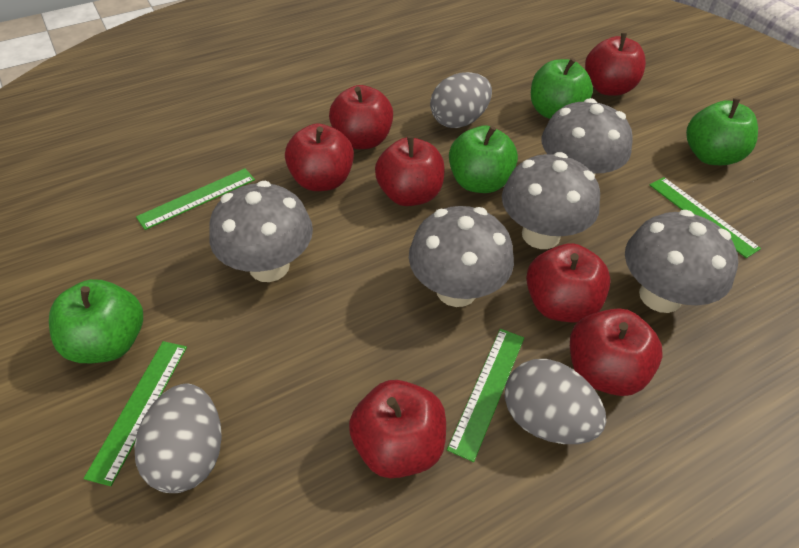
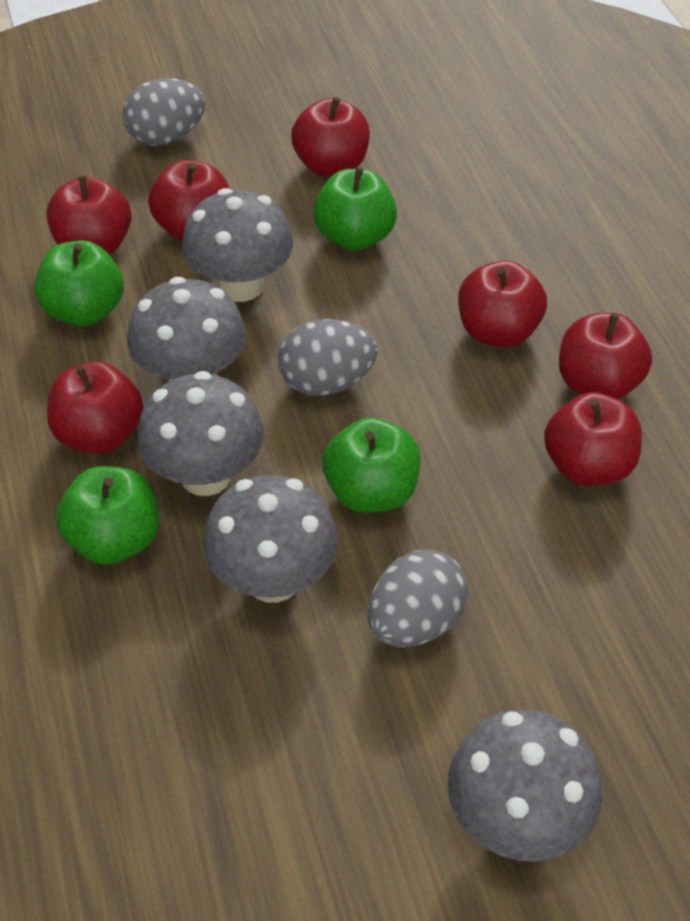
green ruler: 4 -> 0

